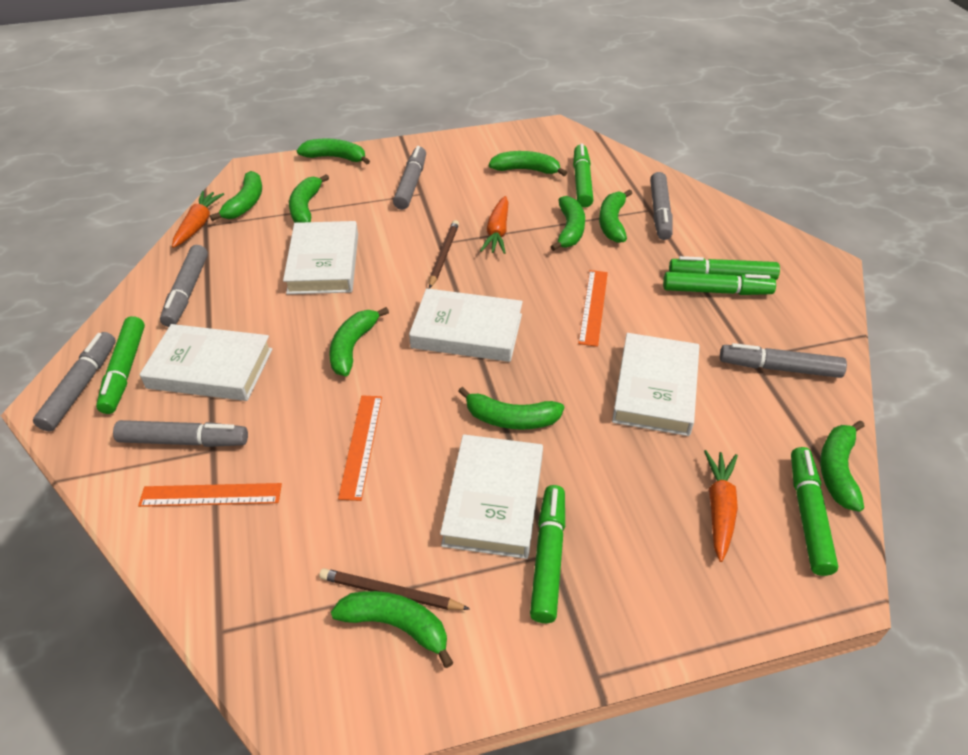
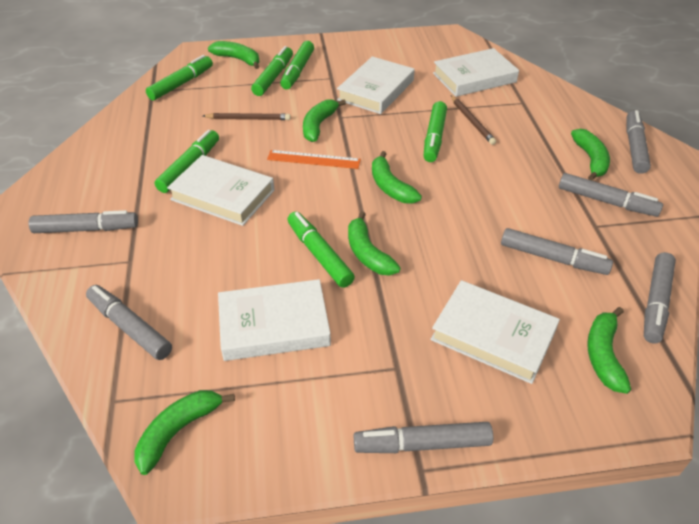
green banana: 10 -> 7
grey marker: 6 -> 7
orange carrot: 3 -> 0
orange ruler: 3 -> 1

